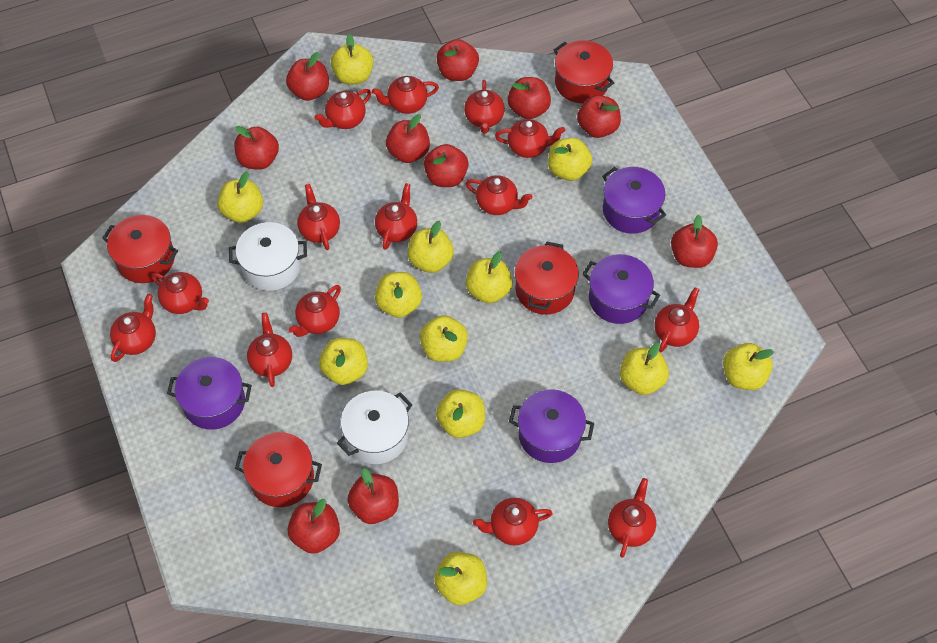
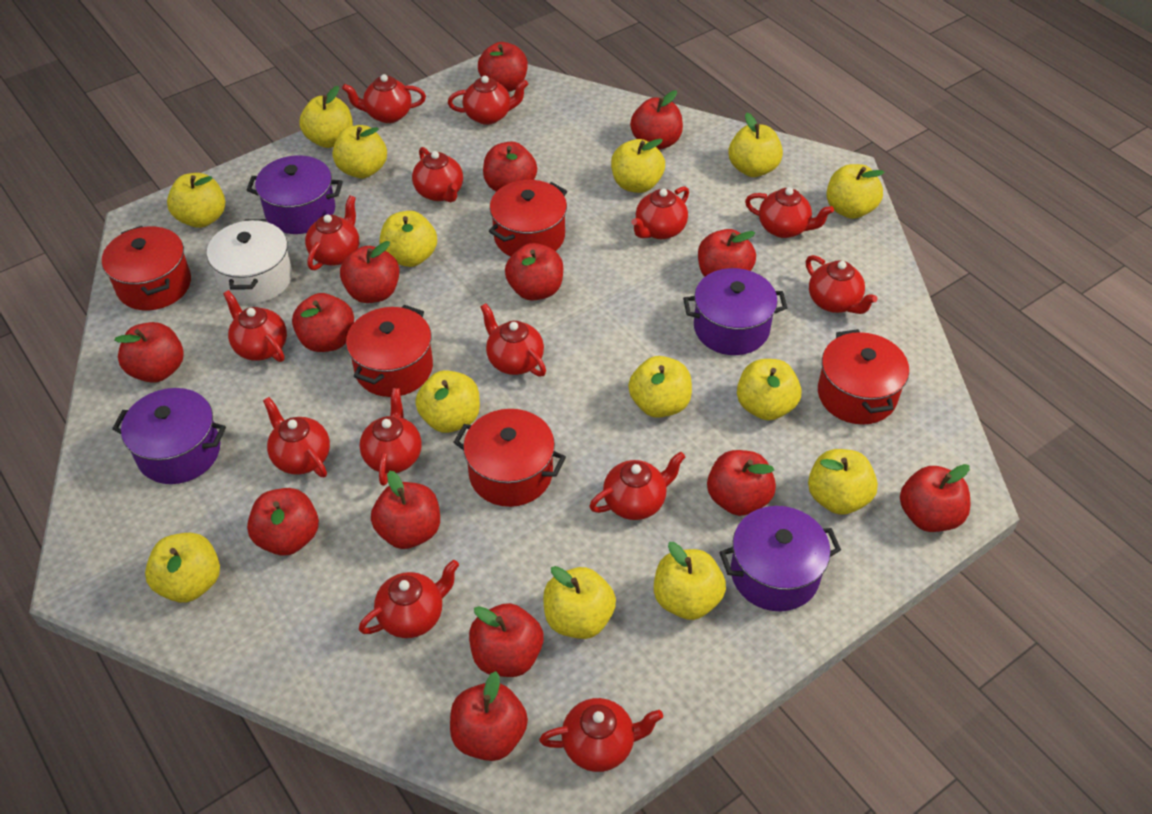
red apple: 10 -> 14
red pot: 4 -> 5
white pot: 2 -> 1
yellow apple: 12 -> 14

